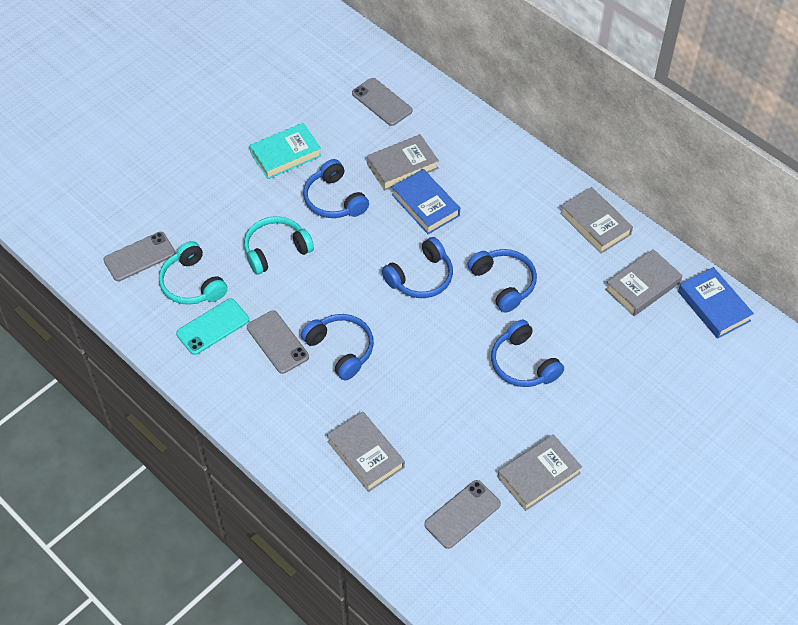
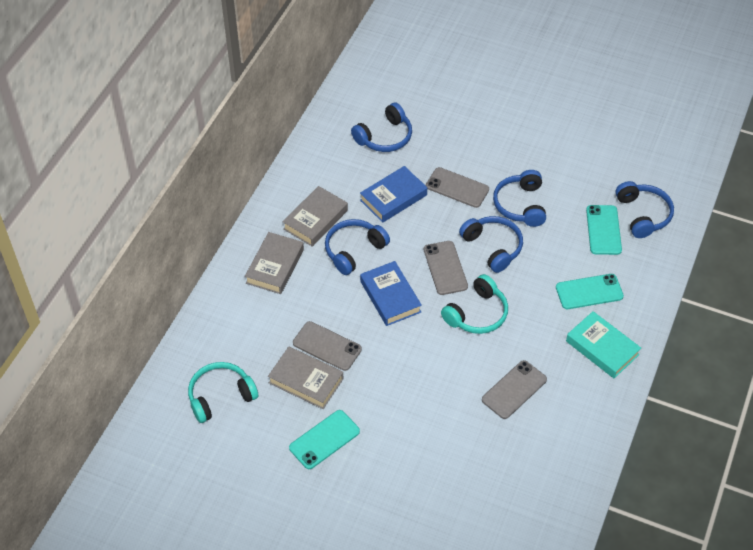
grey book: 5 -> 3
turquoise phone: 1 -> 3

